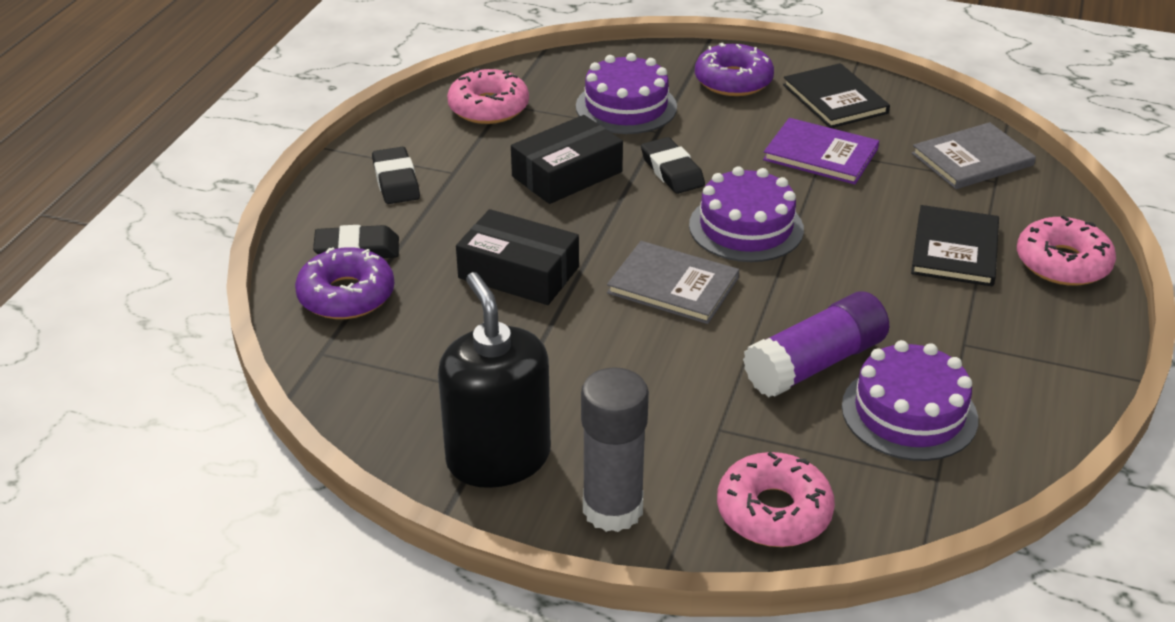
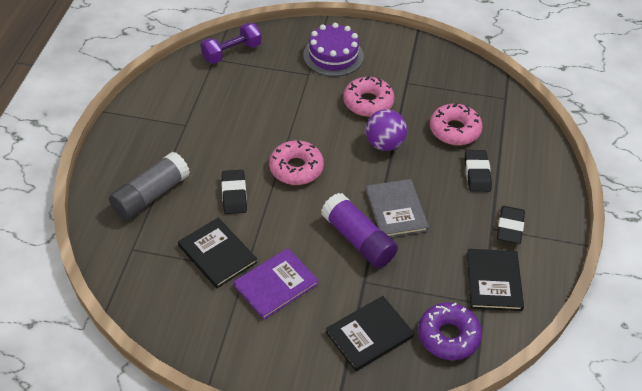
black book: 2 -> 3
black box: 2 -> 0
black soap dispenser: 1 -> 0
grey book: 2 -> 1
purple ball: 0 -> 1
purple cake: 3 -> 1
purple donut: 2 -> 1
purple dumbbell: 0 -> 1

